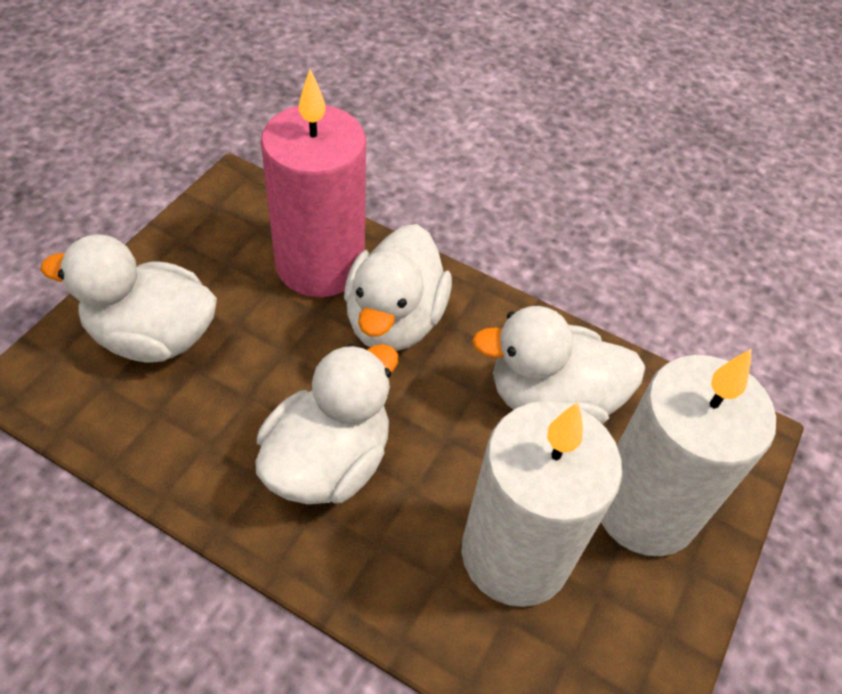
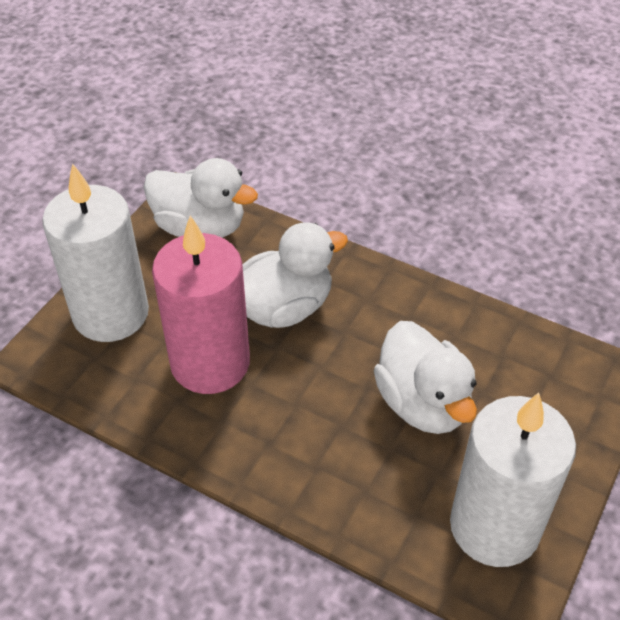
white duck: 4 -> 3

